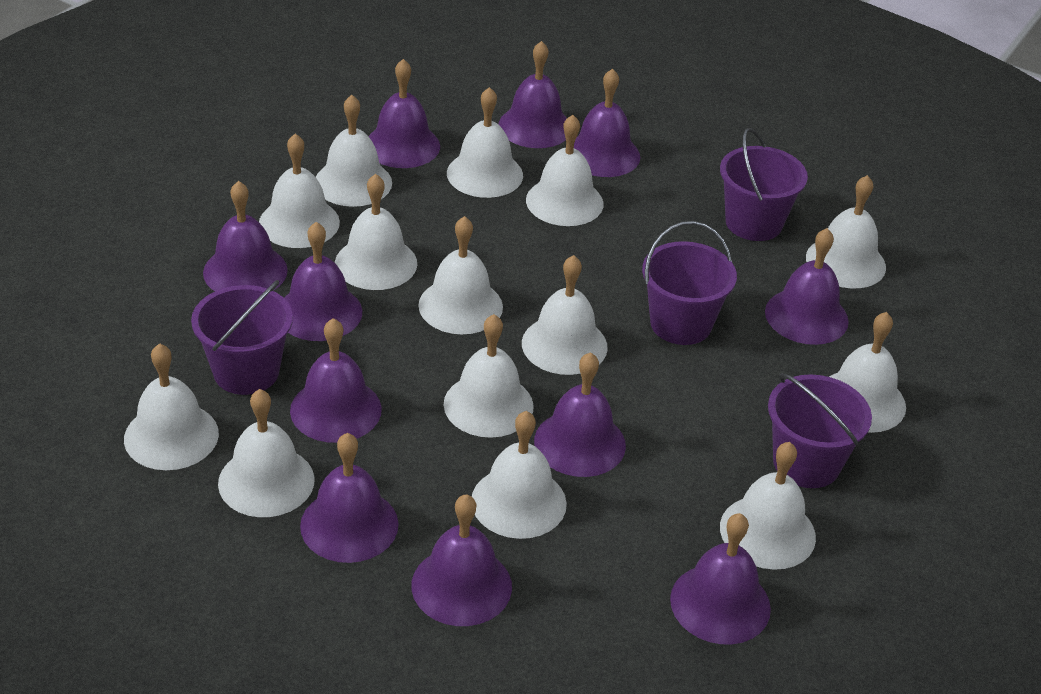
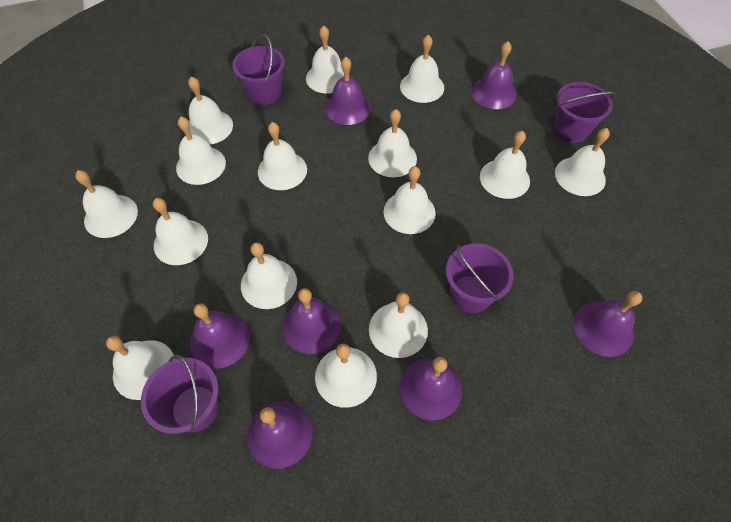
purple bell: 11 -> 7
white bell: 14 -> 15

